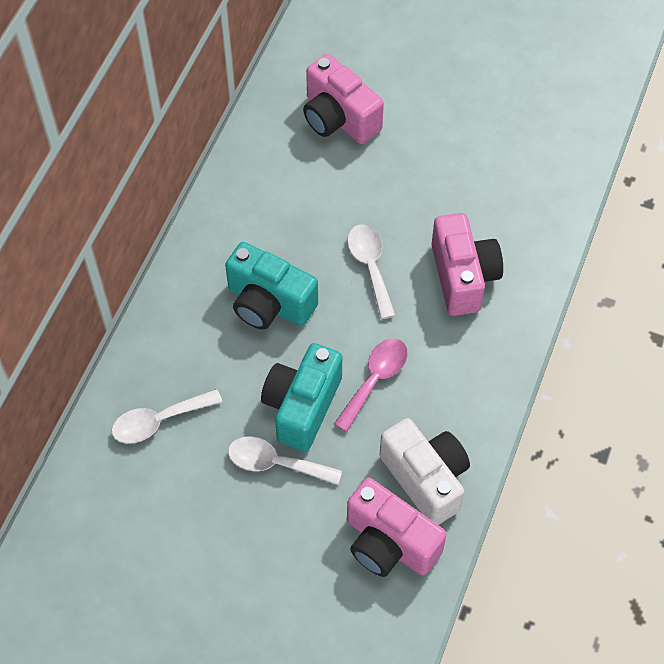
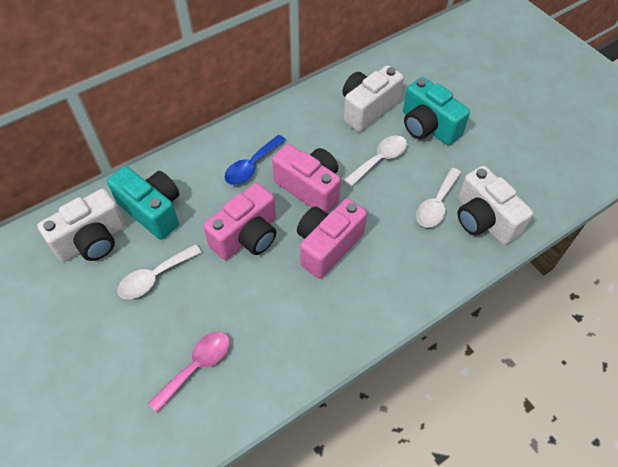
blue spoon: 0 -> 1
white camera: 1 -> 3

